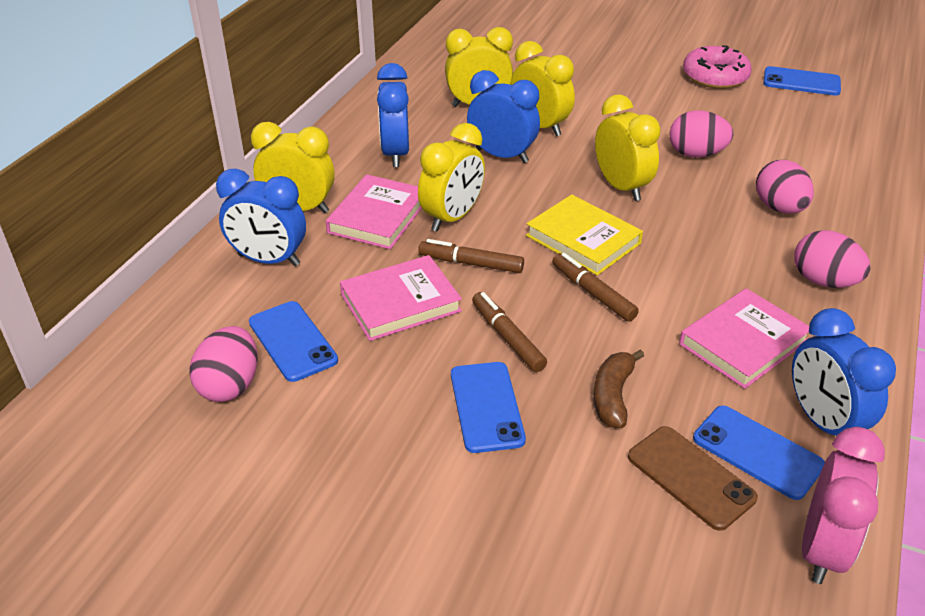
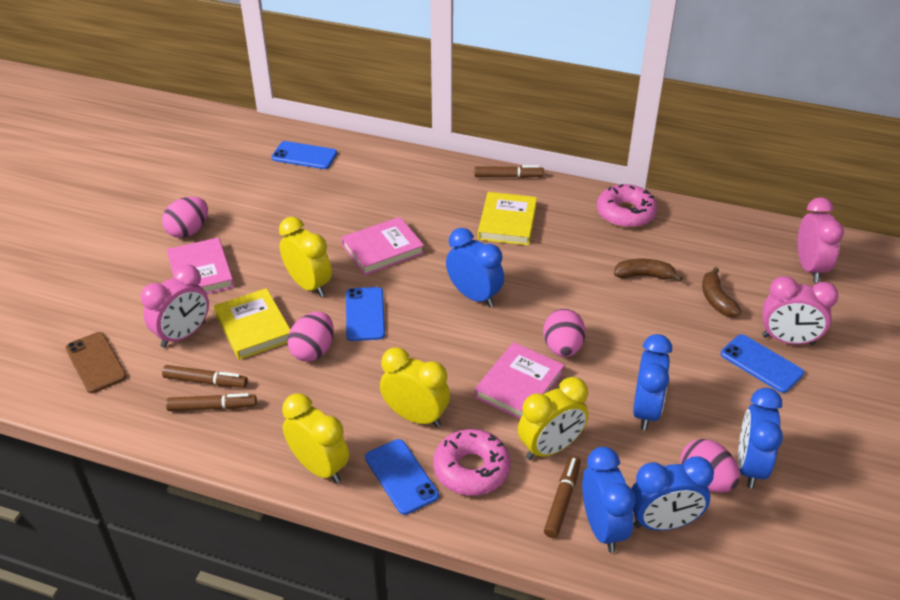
blue clock: 4 -> 5
brown banana: 1 -> 2
brown marker: 3 -> 4
pink clock: 1 -> 3
pink donut: 1 -> 2
yellow book: 1 -> 2
yellow clock: 5 -> 4

